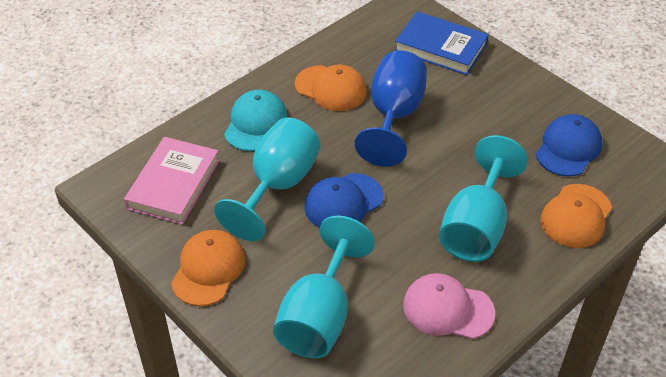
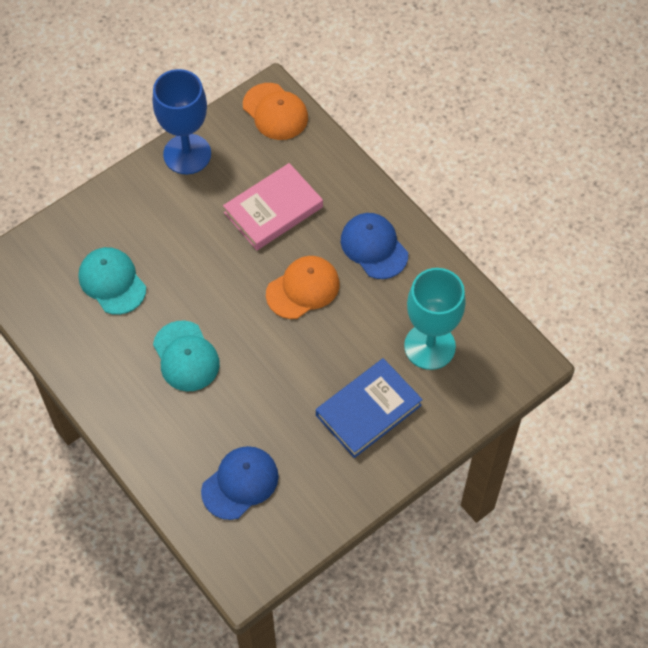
orange cap: 3 -> 2
pink cap: 1 -> 0
turquoise cap: 1 -> 2
turquoise goblet: 3 -> 1

